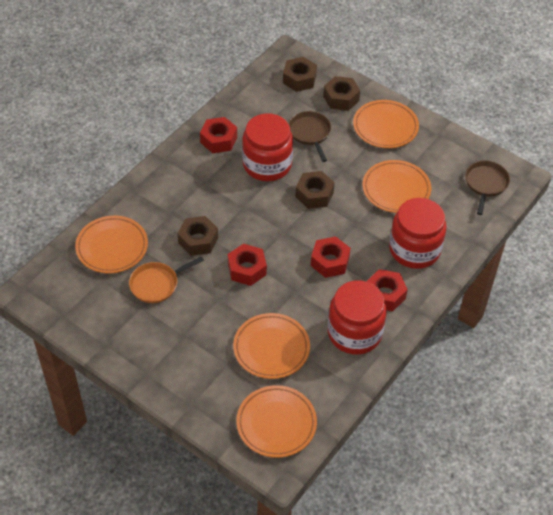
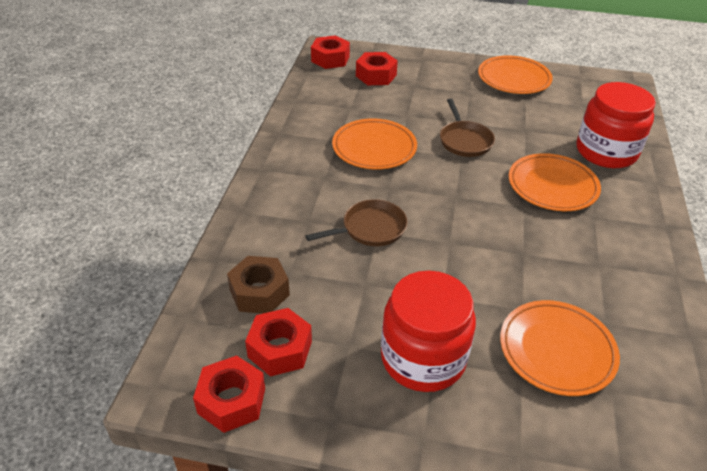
brown nut: 4 -> 1
orange pan: 1 -> 0
orange plate: 5 -> 4
red jar: 3 -> 2

